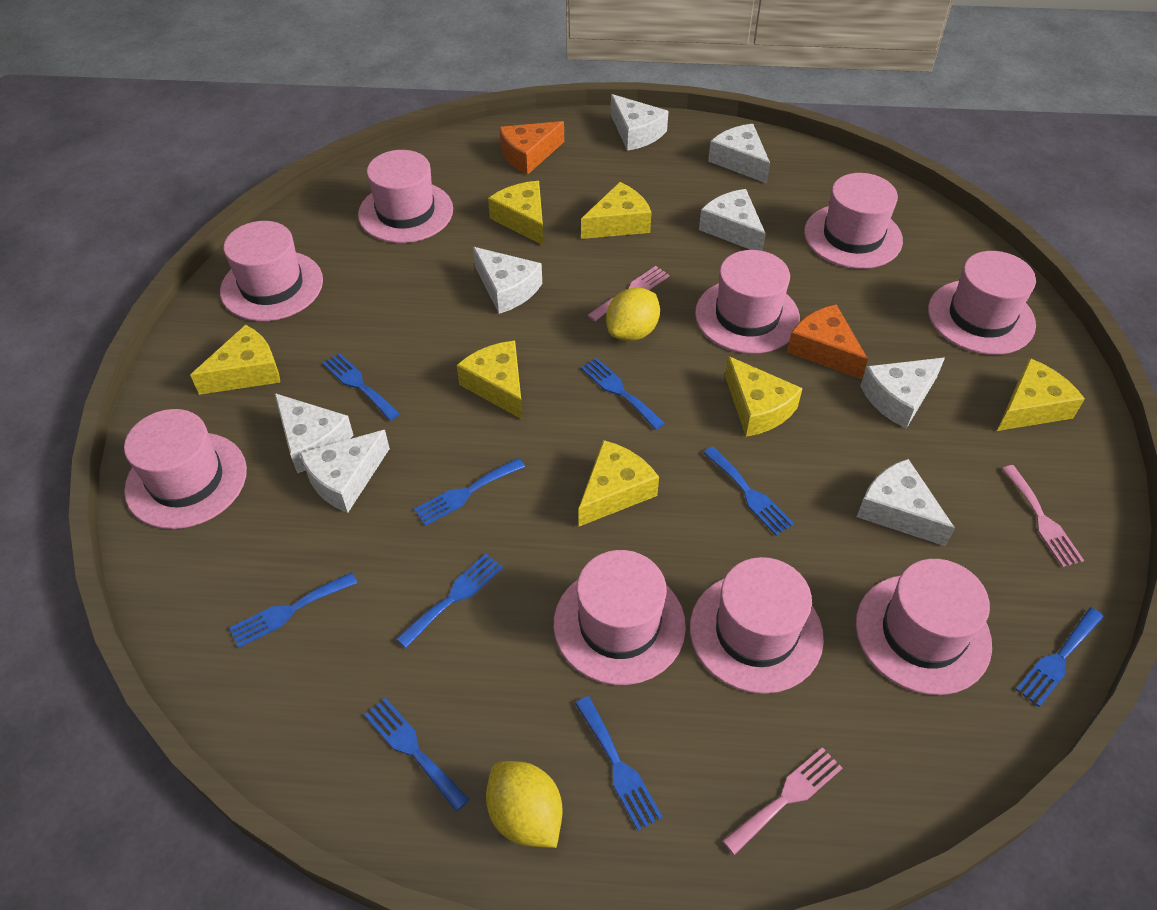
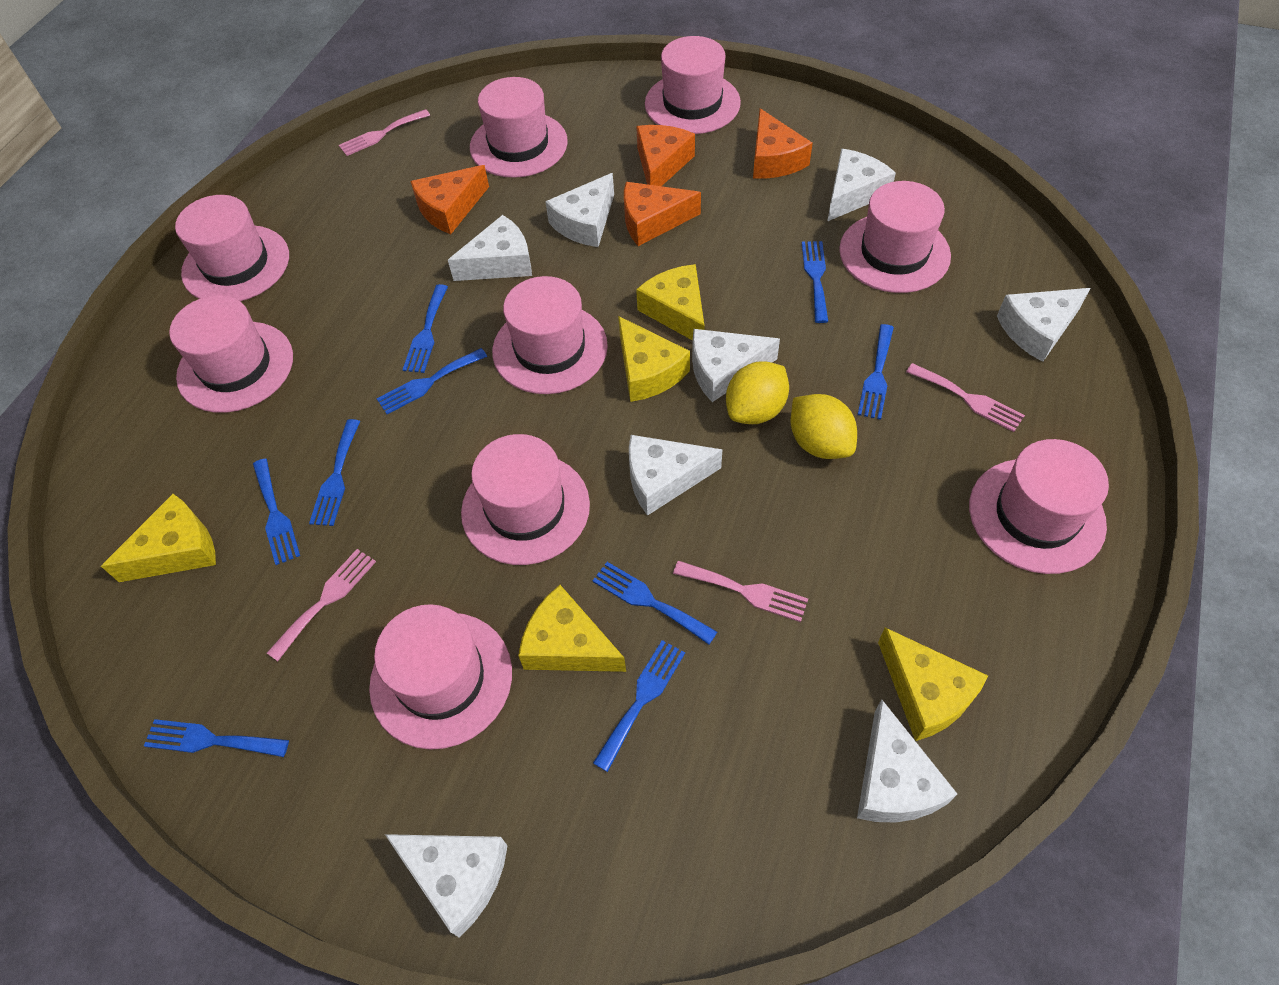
orange cheese: 2 -> 4
pink fork: 3 -> 4
yellow cheese: 7 -> 5

